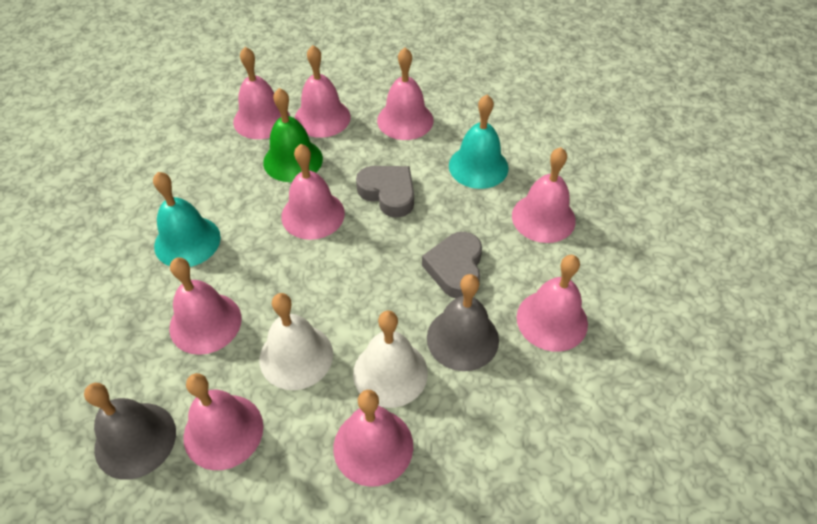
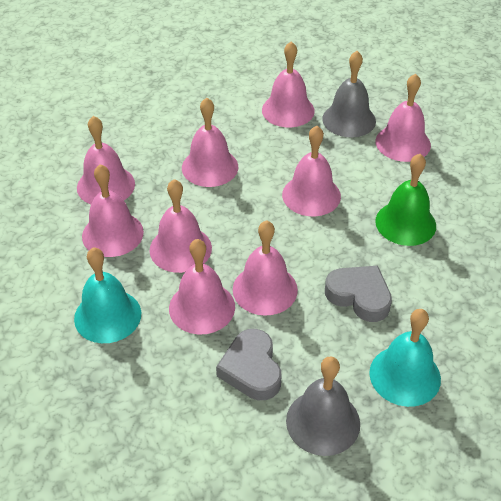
white bell: 2 -> 0

